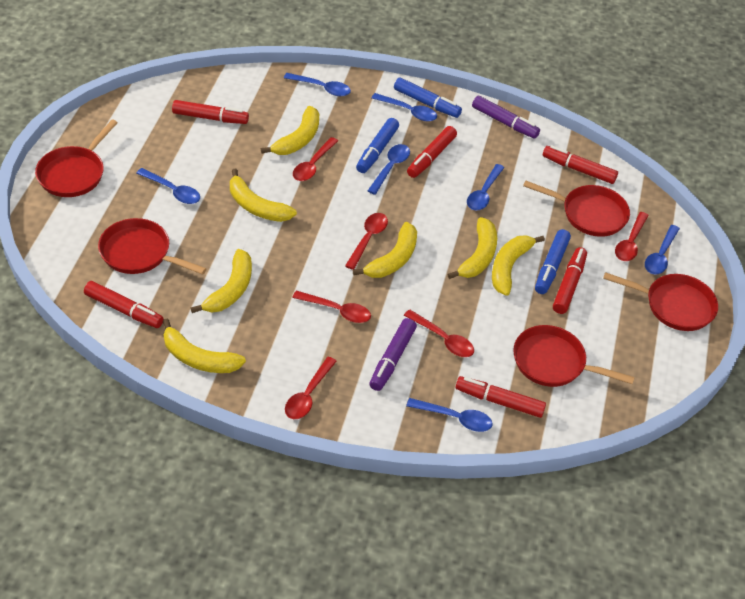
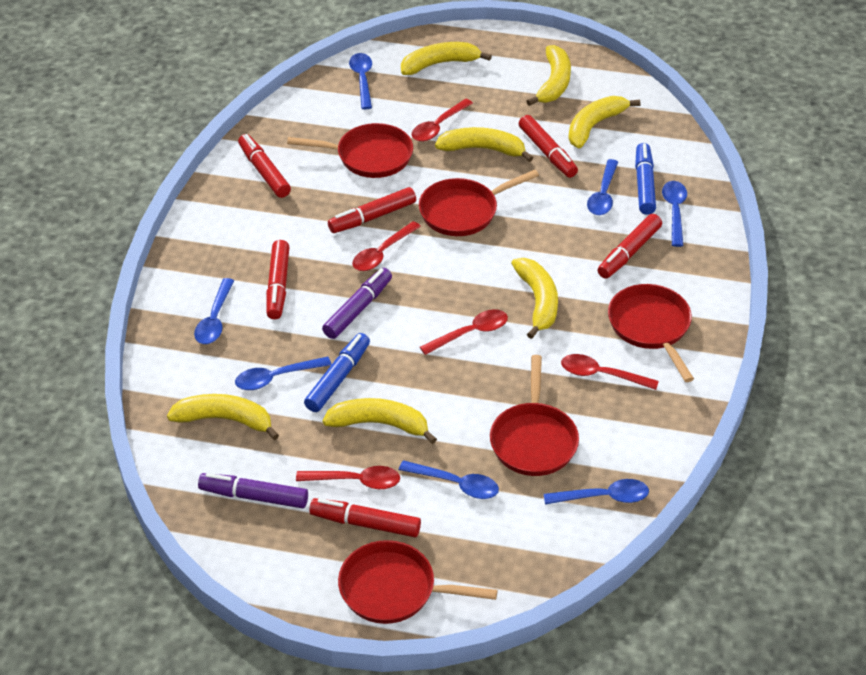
blue marker: 3 -> 2
red spoon: 6 -> 5

